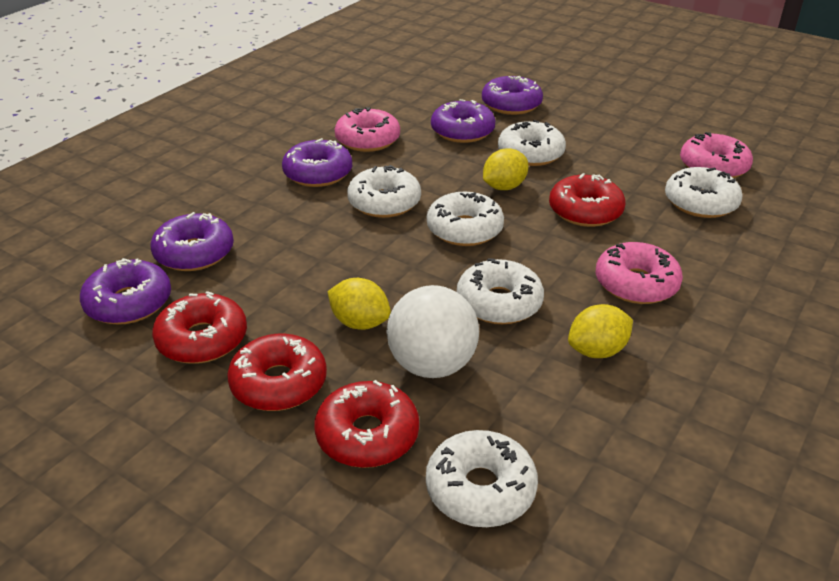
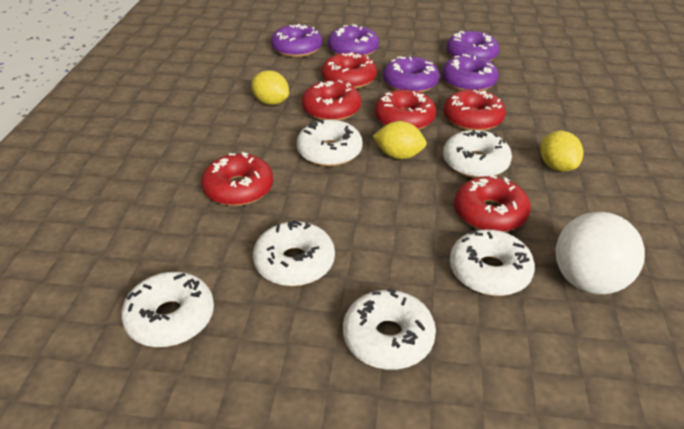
pink donut: 3 -> 0
red donut: 4 -> 6

